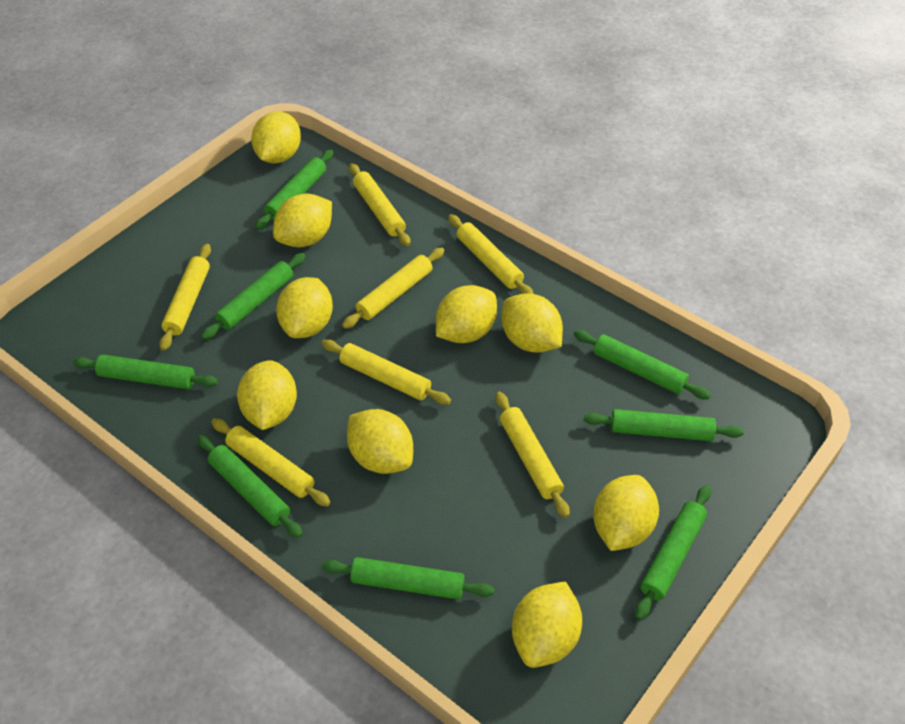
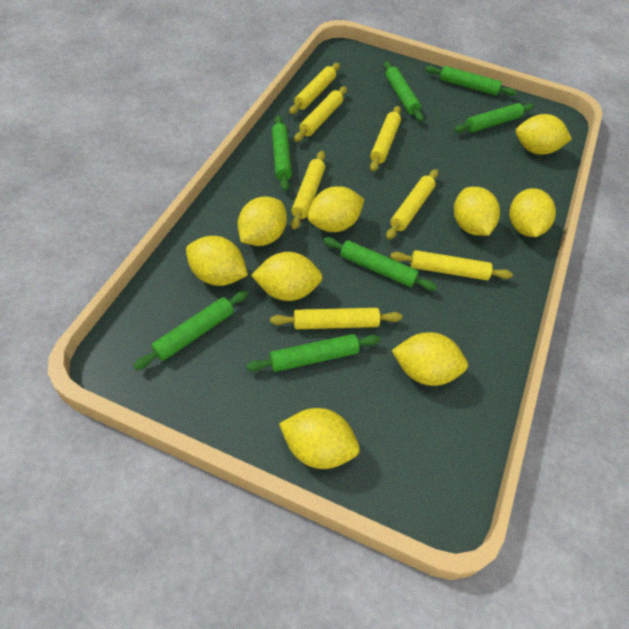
green rolling pin: 8 -> 7

